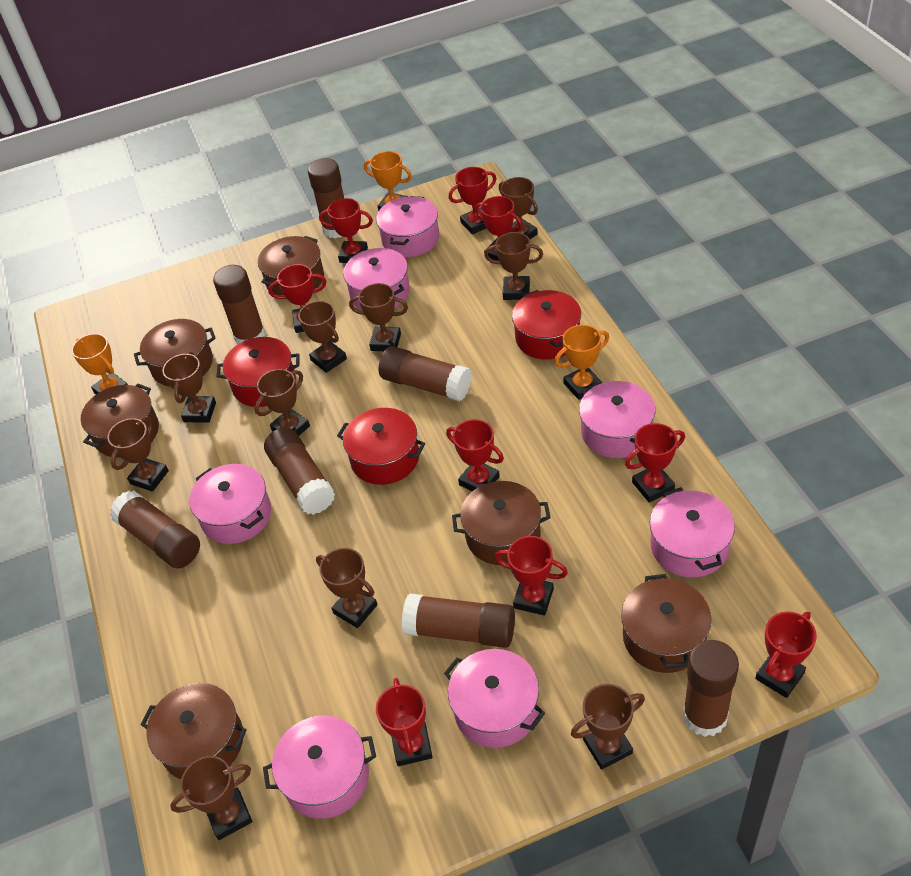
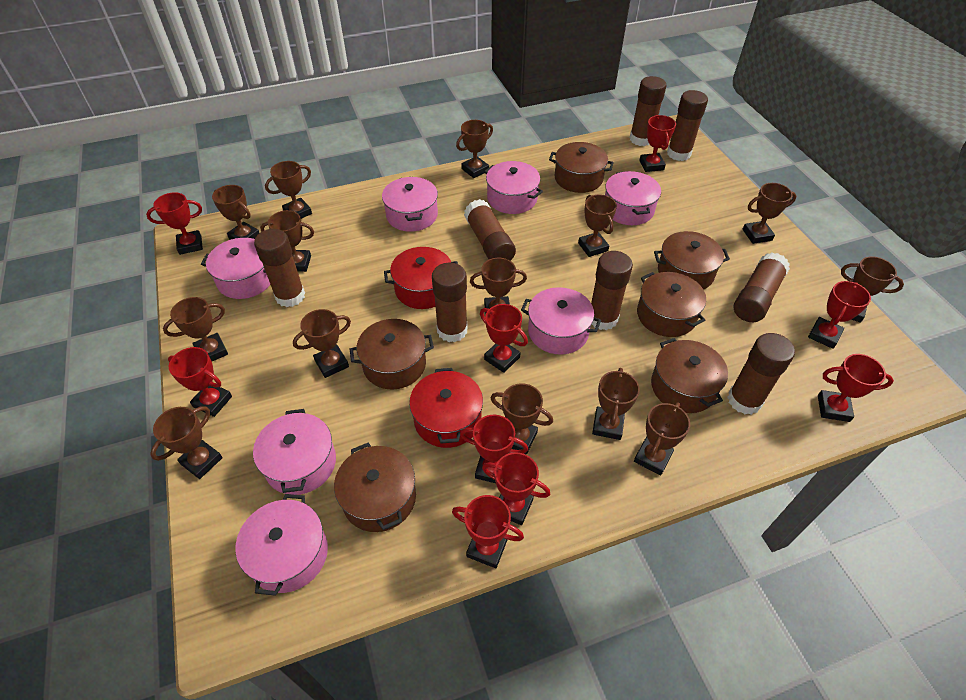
brown glue stick: 7 -> 8
brown trophy: 10 -> 14
orange trophy: 3 -> 0
red pot: 3 -> 2

